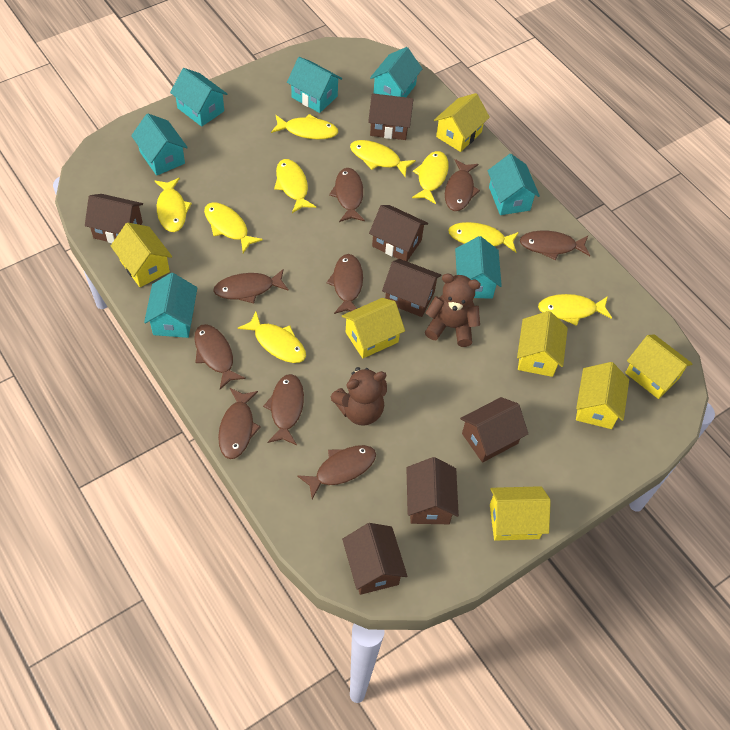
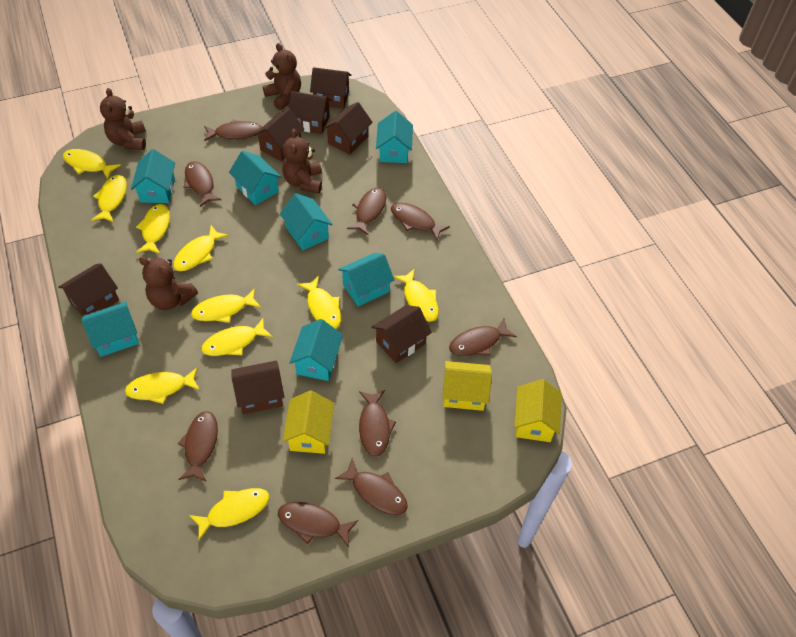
brown teddy bear: 2 -> 4
yellow fish: 9 -> 10
yellow house: 7 -> 3

